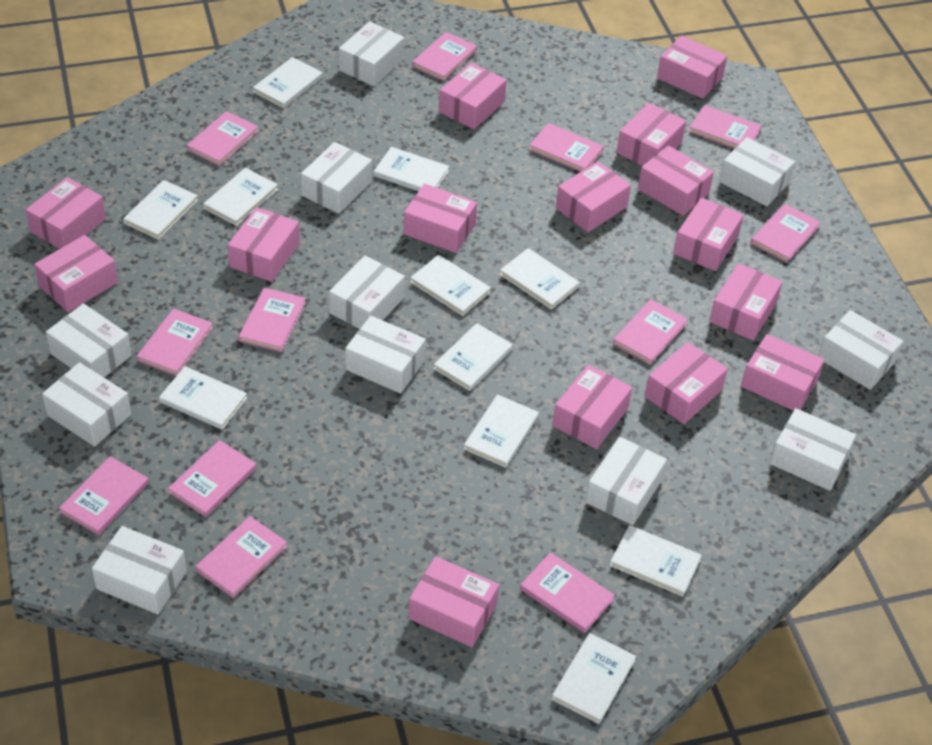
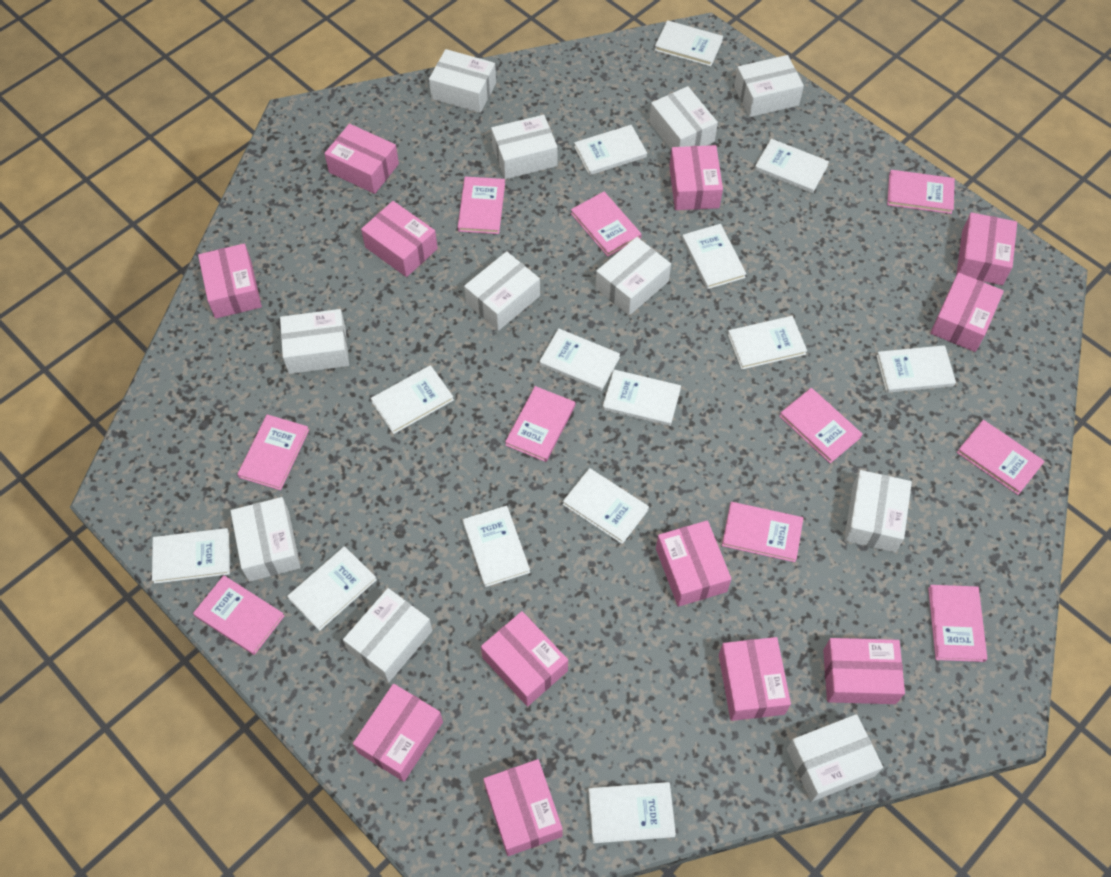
pink book: 12 -> 10
pink box: 15 -> 12
white book: 11 -> 14

